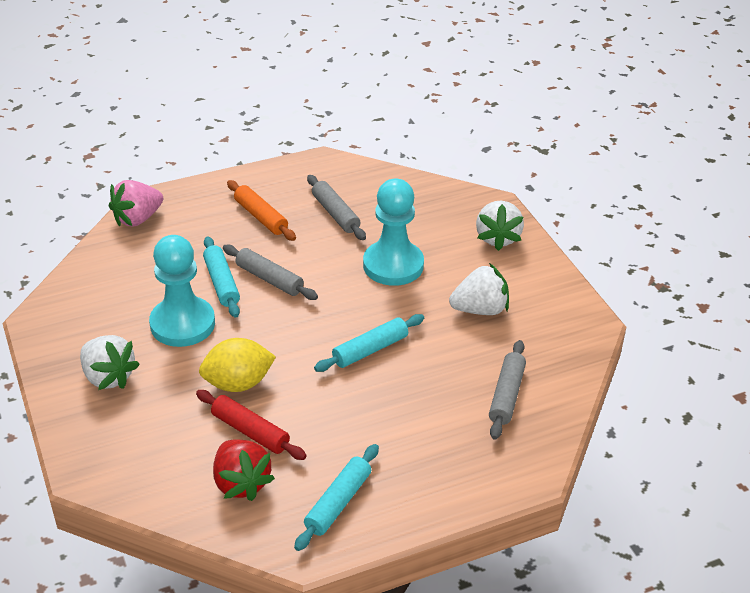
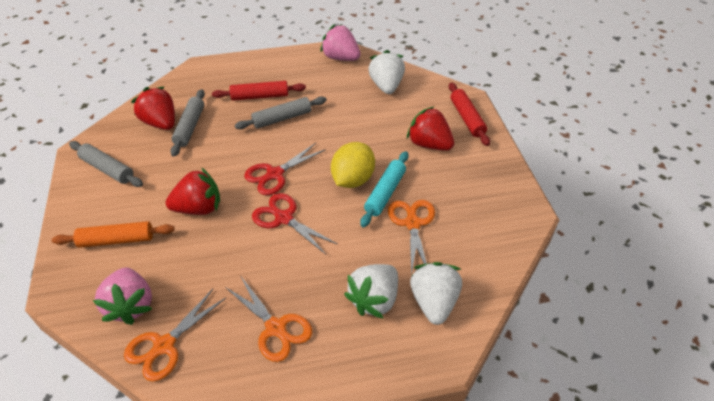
orange scissors: 0 -> 3
pink strawberry: 1 -> 2
red rolling pin: 1 -> 2
red scissors: 0 -> 2
red strawberry: 1 -> 3
turquoise pawn: 2 -> 0
turquoise rolling pin: 3 -> 1

